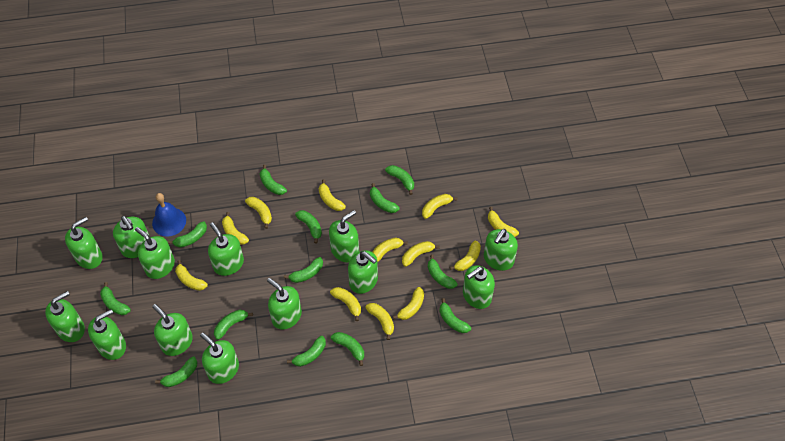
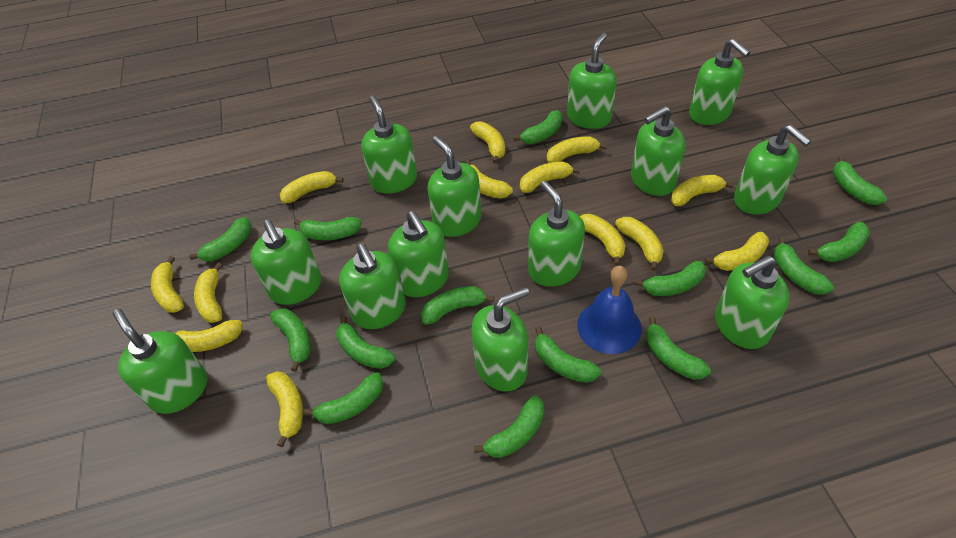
green banana: 13 -> 14
yellow banana: 12 -> 13

